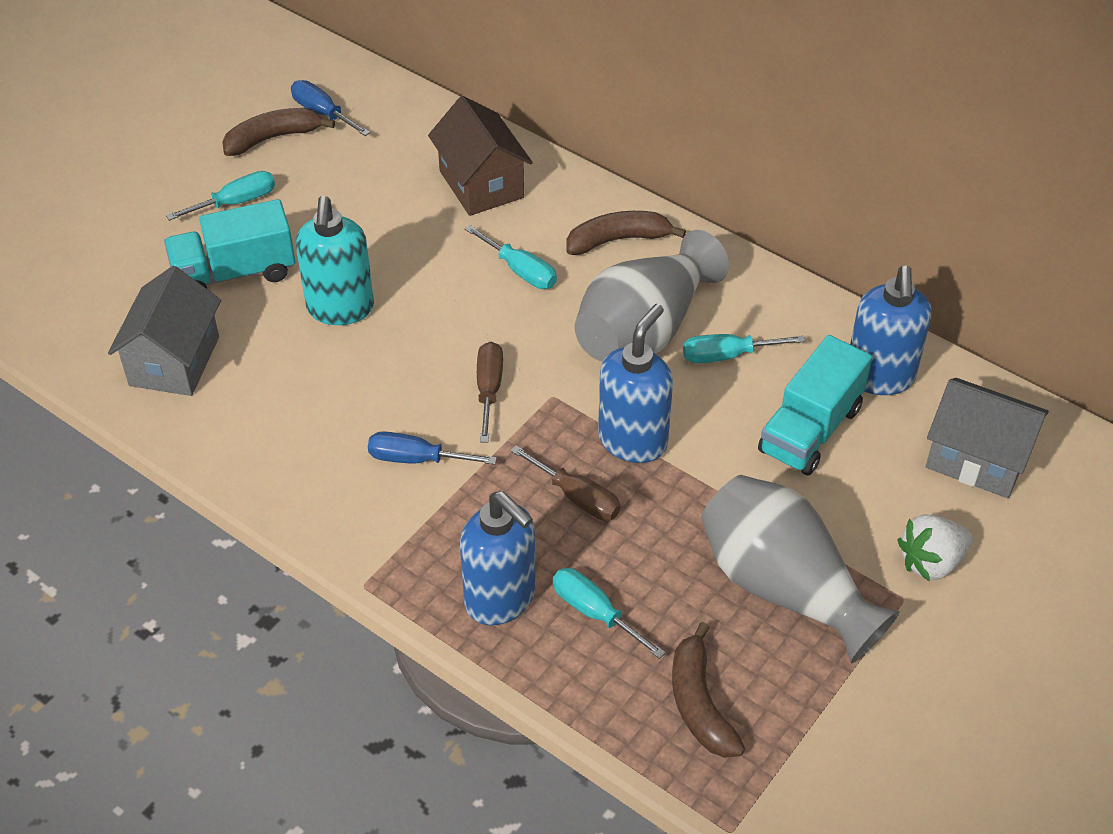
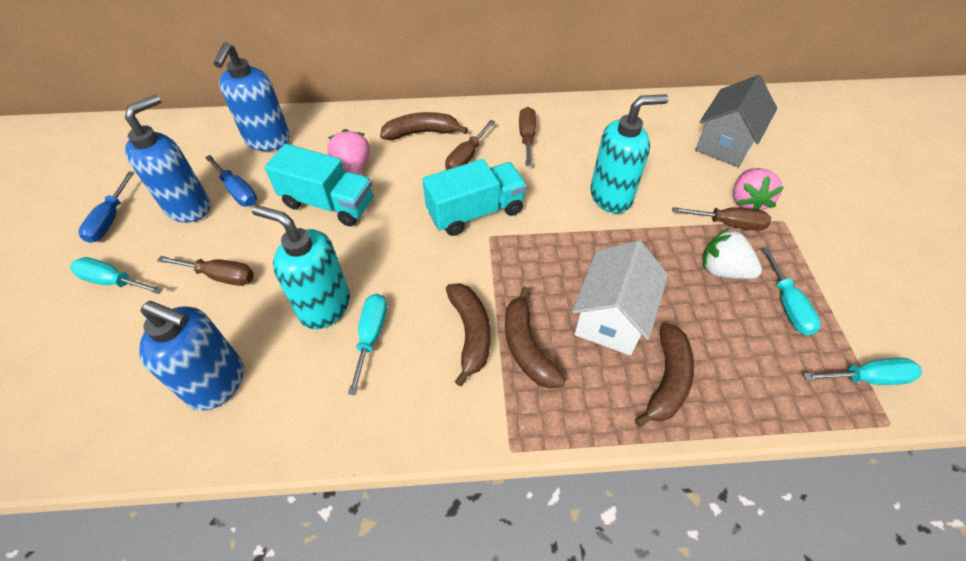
brown banana: 3 -> 4
brown house: 1 -> 0
brown screwdriver: 2 -> 4
grey house: 2 -> 1
grey vase: 2 -> 0
pink strawberry: 0 -> 2
turquoise soap dispenser: 1 -> 2
white house: 0 -> 1

